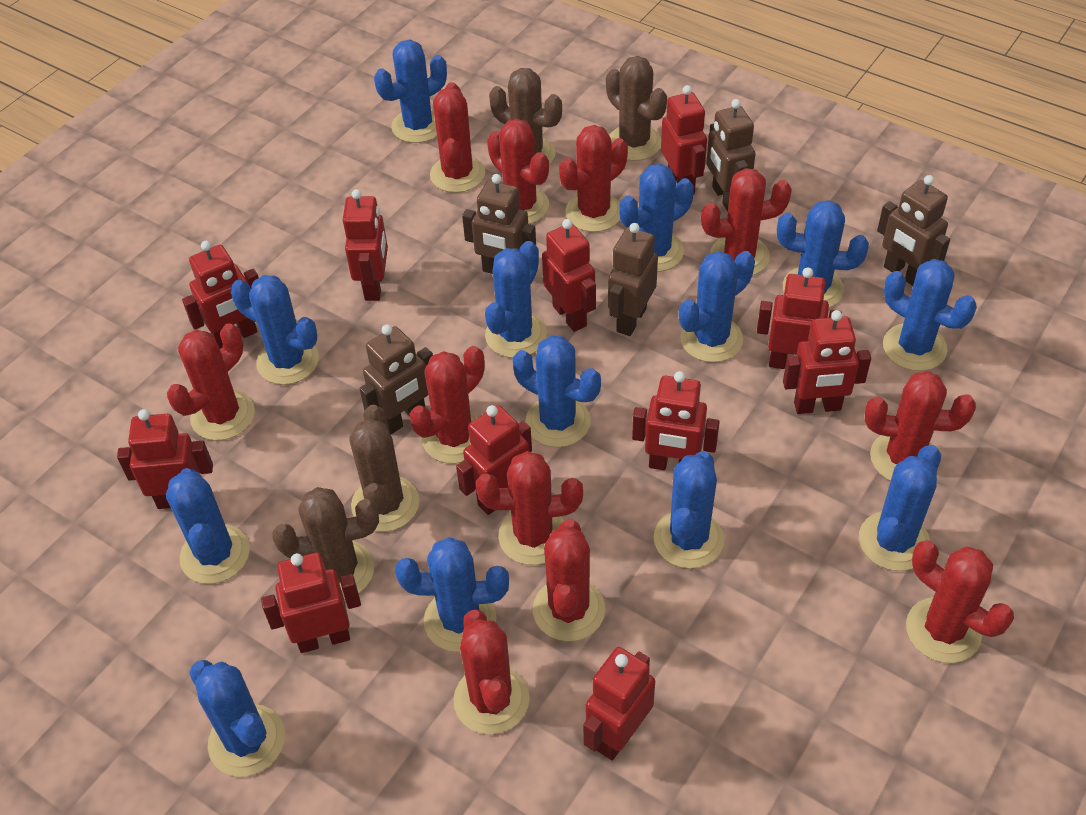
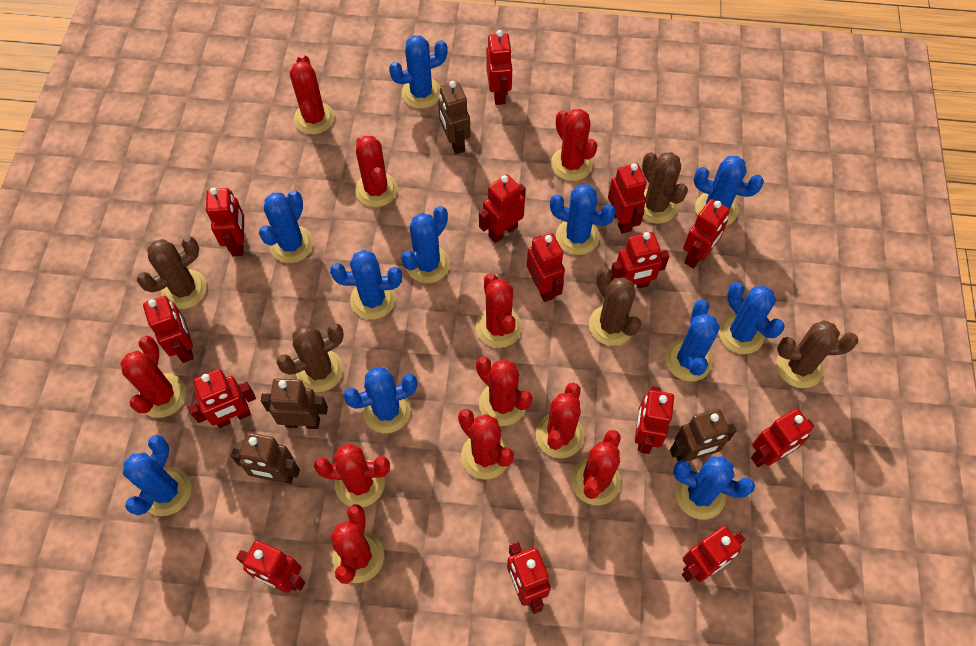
blue cactus: 13 -> 11
brown cactus: 4 -> 5
brown robot: 5 -> 4
red robot: 11 -> 14

